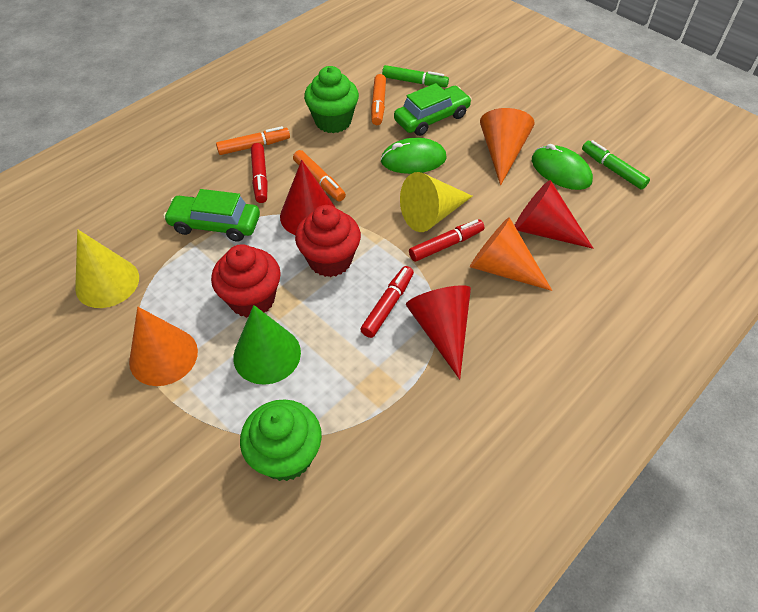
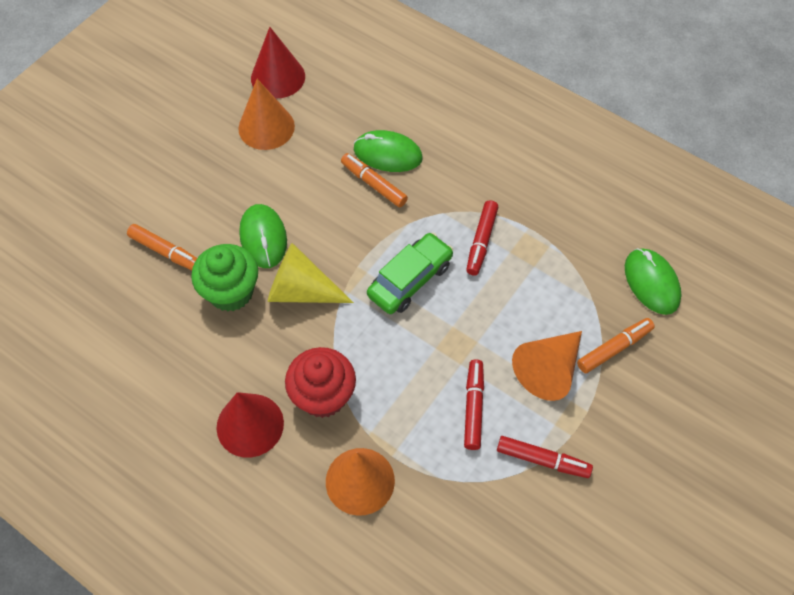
green car: 2 -> 1
green cone: 1 -> 0
green cupcake: 2 -> 1
green marker: 2 -> 0
green mouse: 2 -> 3
red cone: 3 -> 2
red cupcake: 2 -> 1
yellow cone: 2 -> 1

